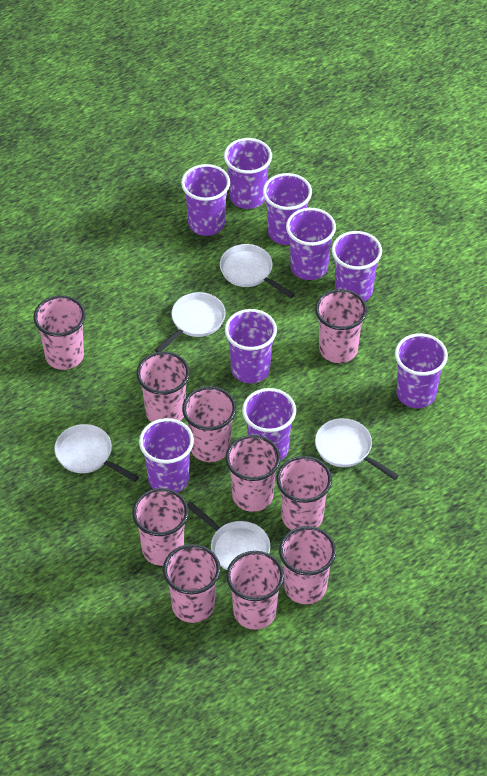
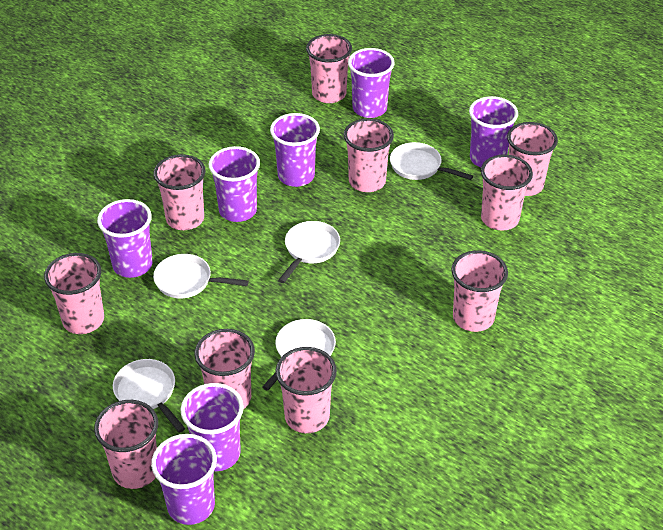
purple cup: 9 -> 7

